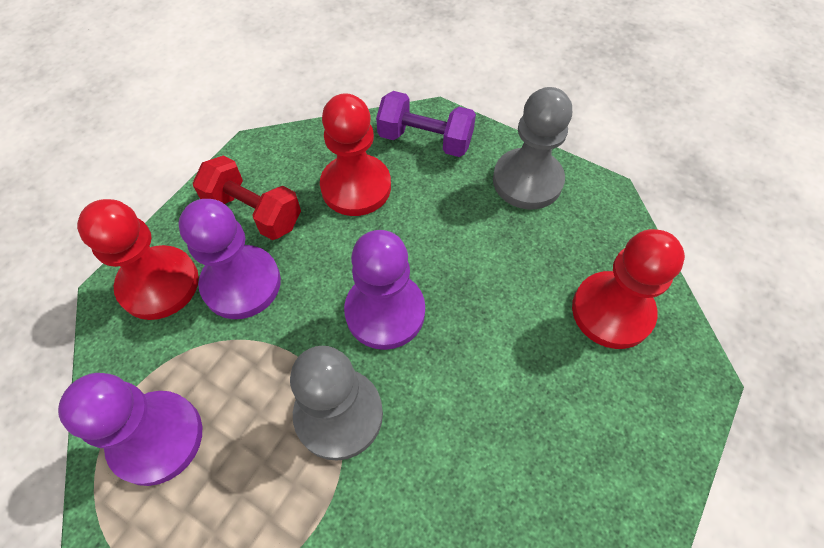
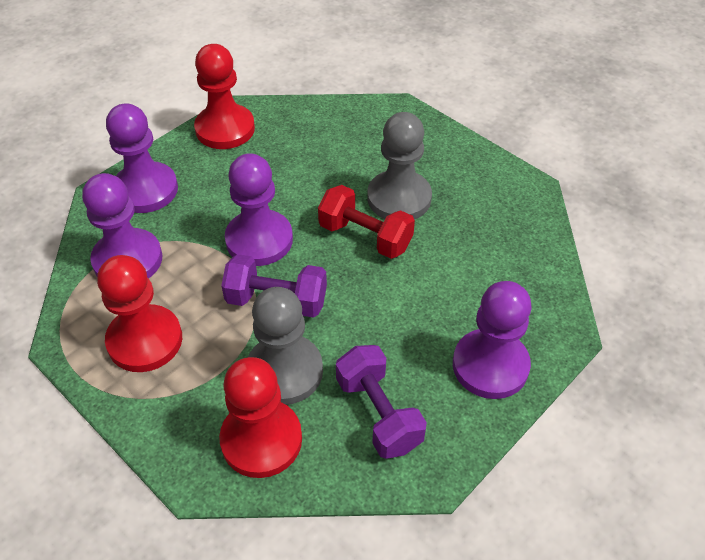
purple dumbbell: 1 -> 2
purple pawn: 3 -> 4

